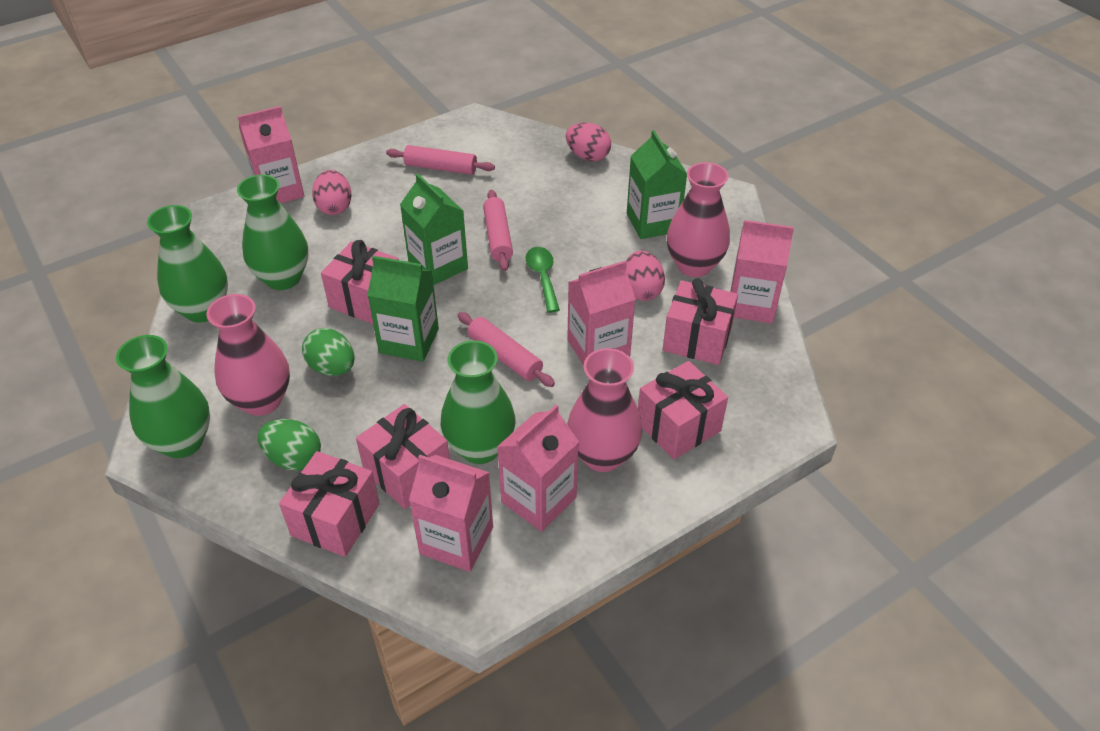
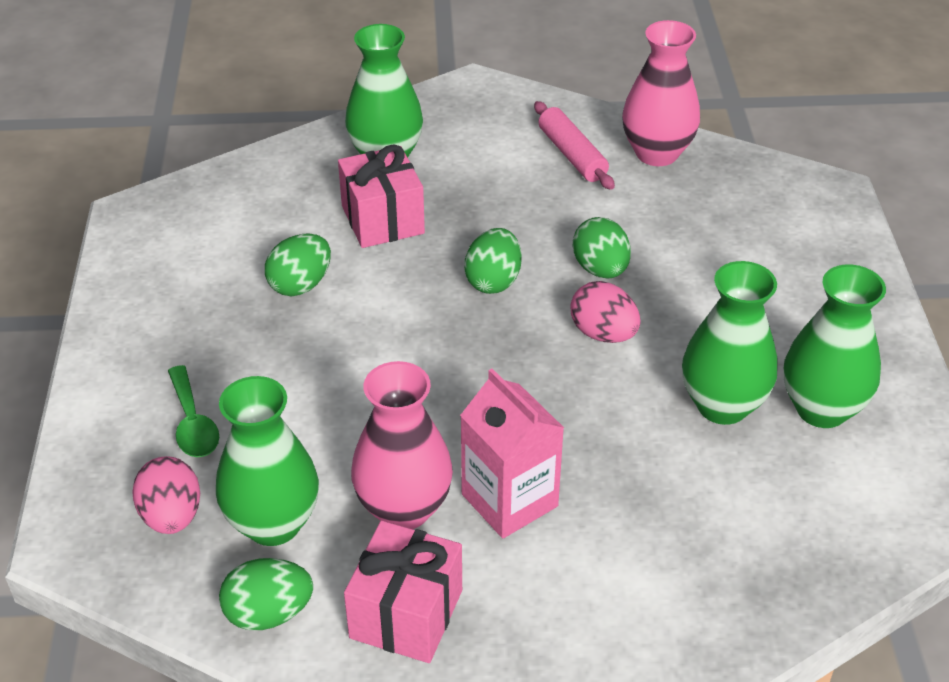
green carton: 3 -> 0
green egg: 2 -> 4
pink carton: 5 -> 1
pink egg: 3 -> 2
pink gift: 5 -> 2
pink rolling pin: 3 -> 1
pink vase: 3 -> 2

